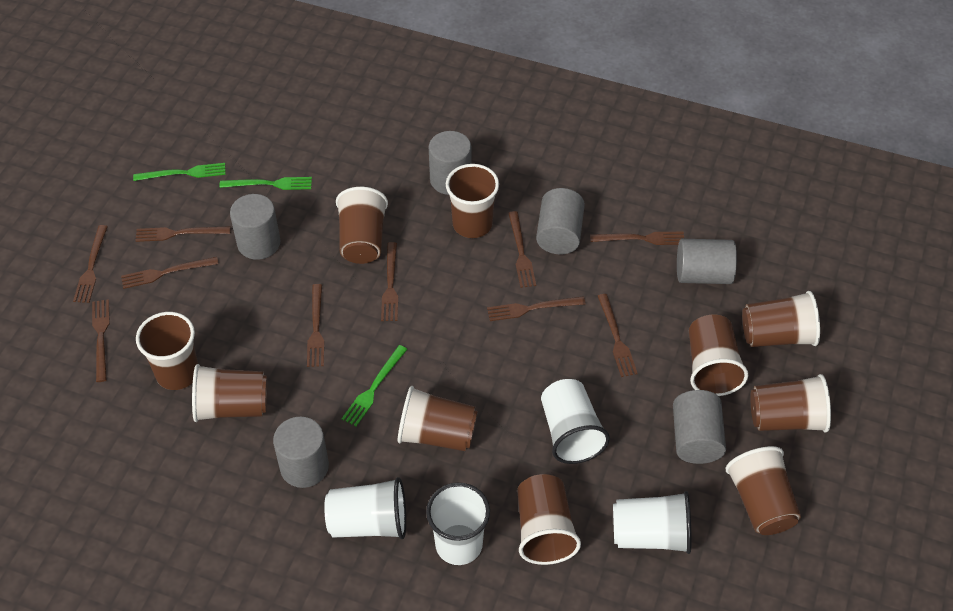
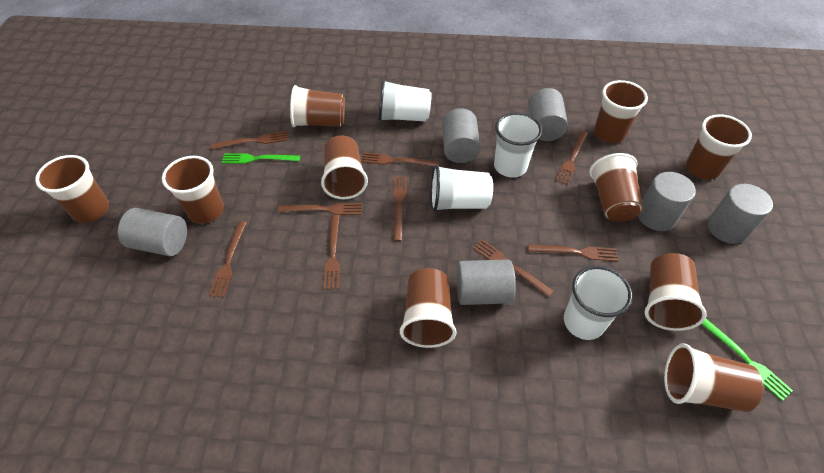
brown fork: 10 -> 9
green fork: 3 -> 2

